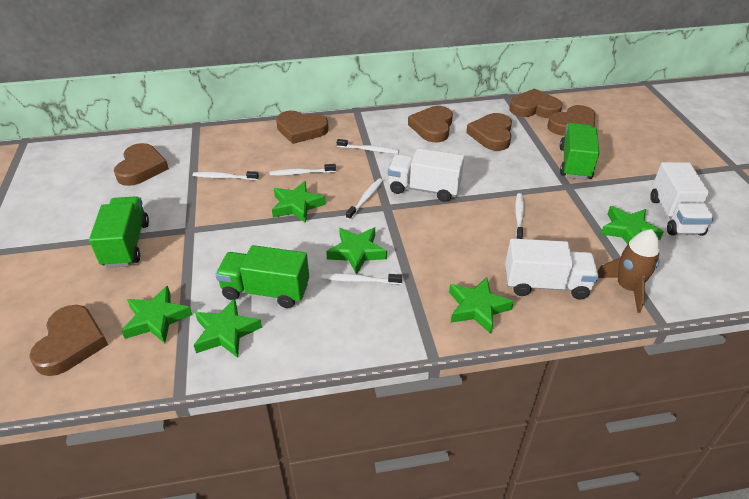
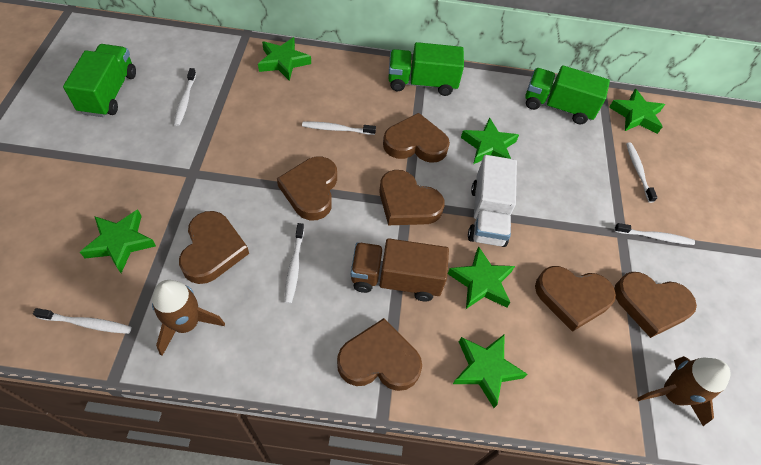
brown rocket: 1 -> 2
brown truck: 0 -> 1
white truck: 3 -> 1

